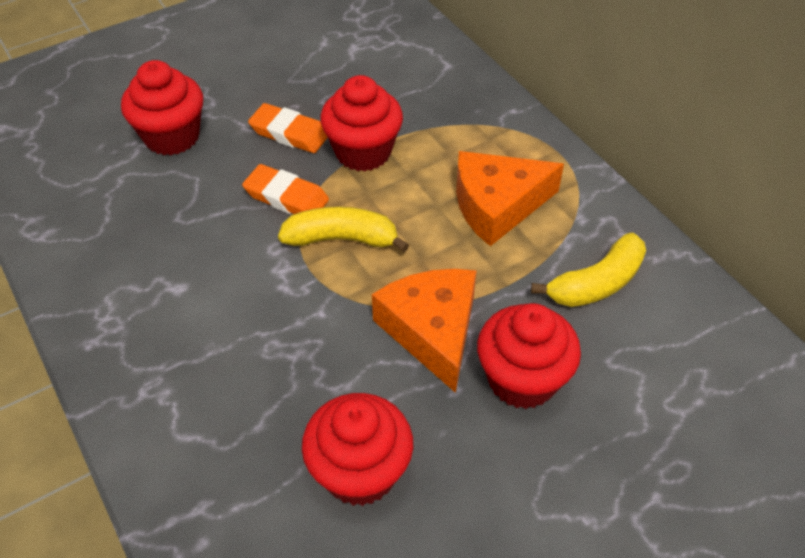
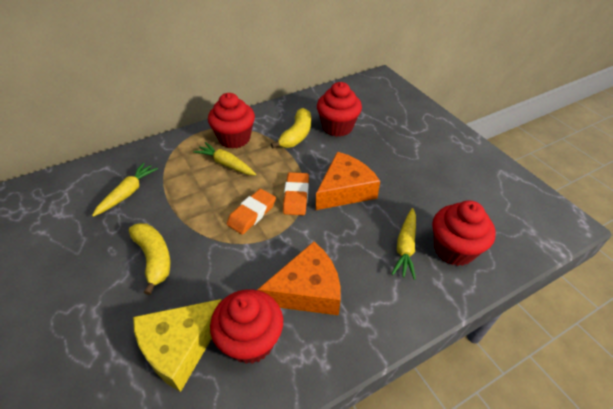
yellow carrot: 0 -> 3
yellow cheese: 0 -> 1

